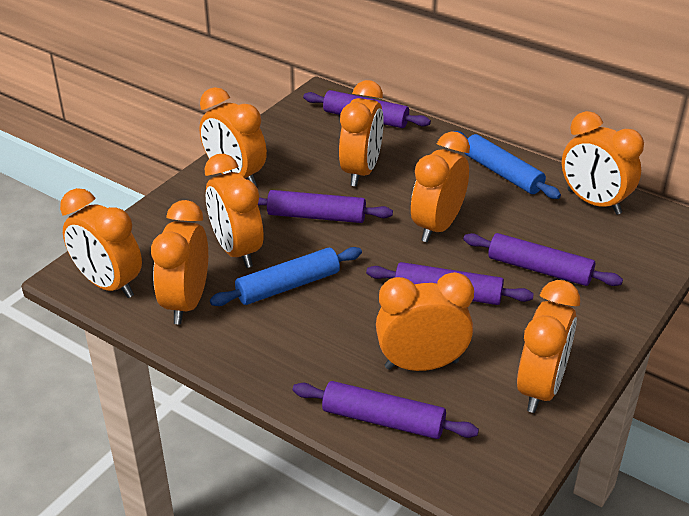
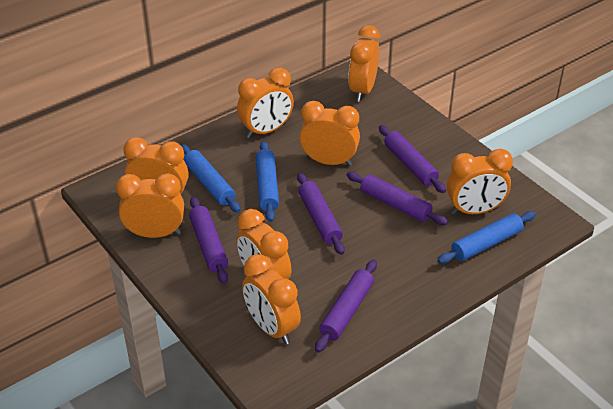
blue rolling pin: 2 -> 3
orange clock: 9 -> 8

